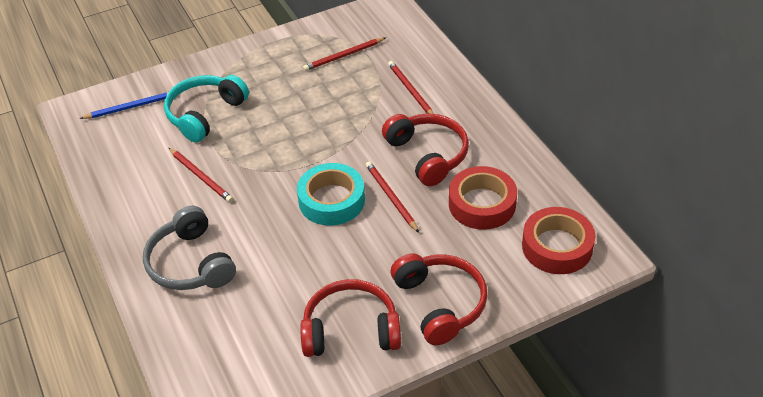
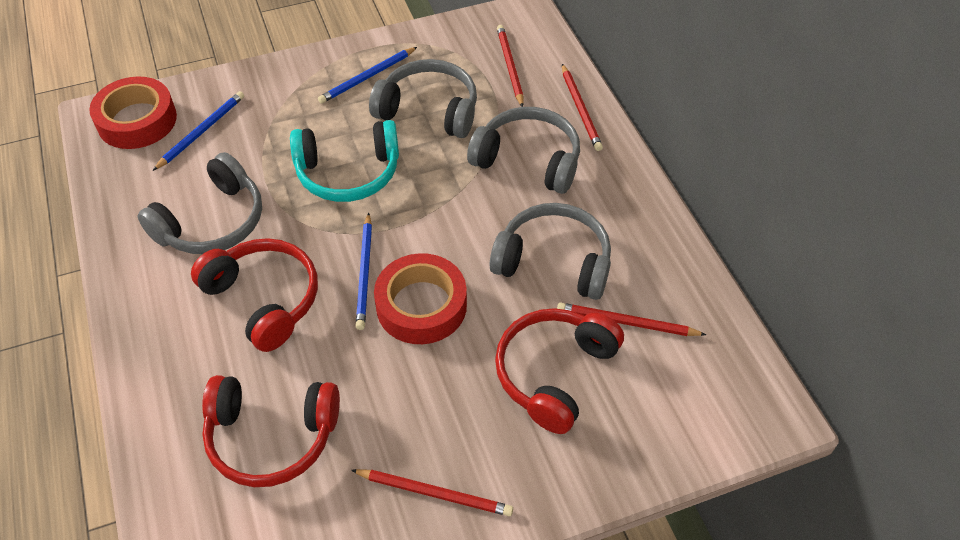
blue pencil: 1 -> 3
grey headphones: 1 -> 4
turquoise tape: 1 -> 0

